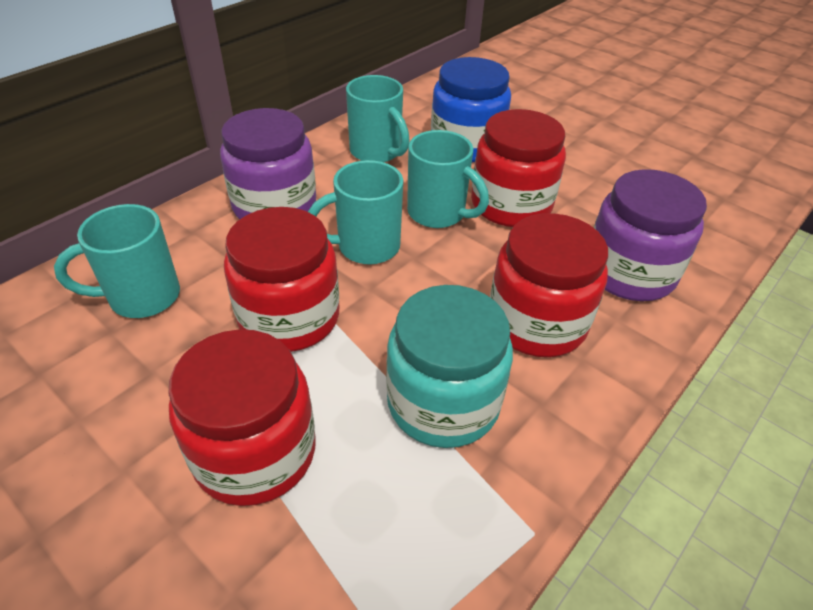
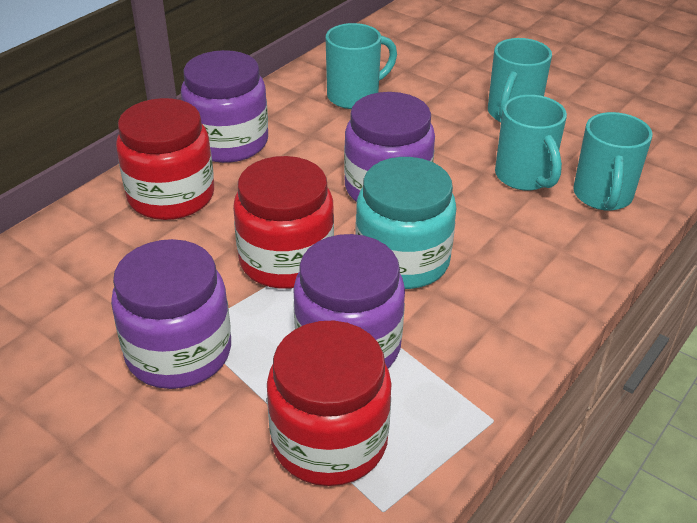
blue jar: 1 -> 0
purple jar: 2 -> 4
red jar: 4 -> 3

